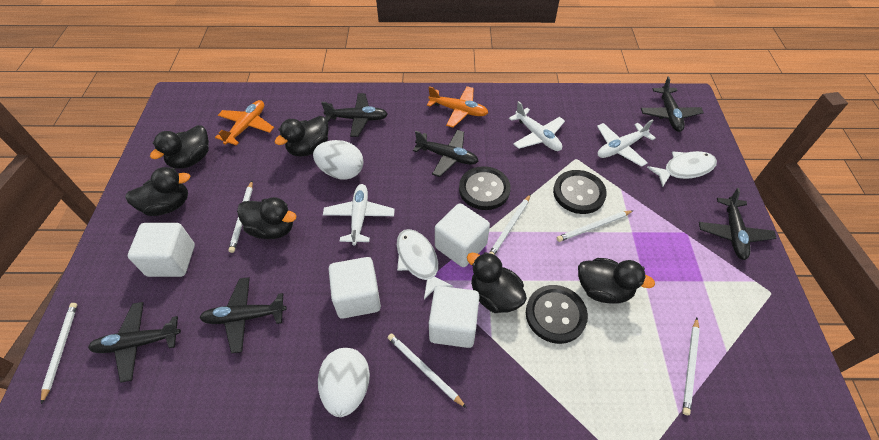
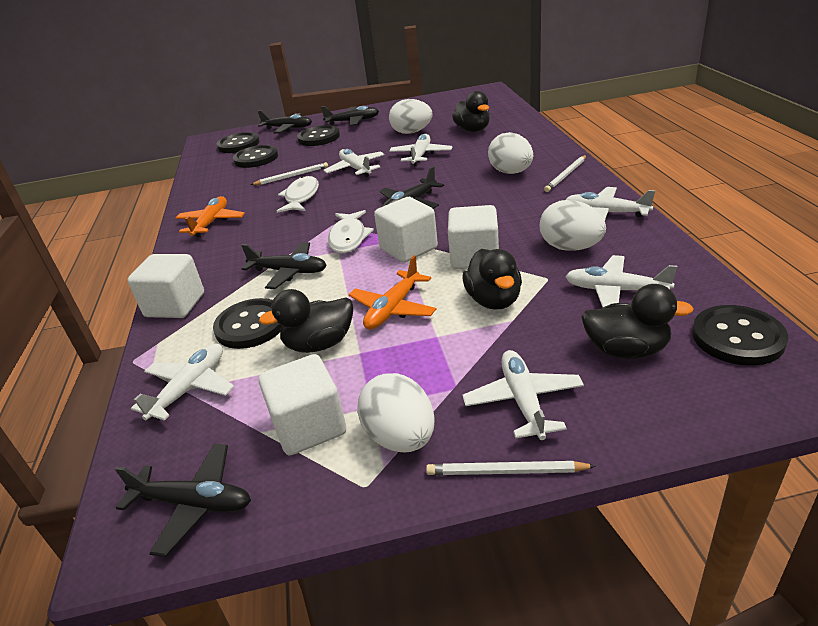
black button: 3 -> 5
black duck: 6 -> 4
black plane: 6 -> 5
white egg: 2 -> 4
white pencil: 6 -> 3
white plane: 3 -> 6

